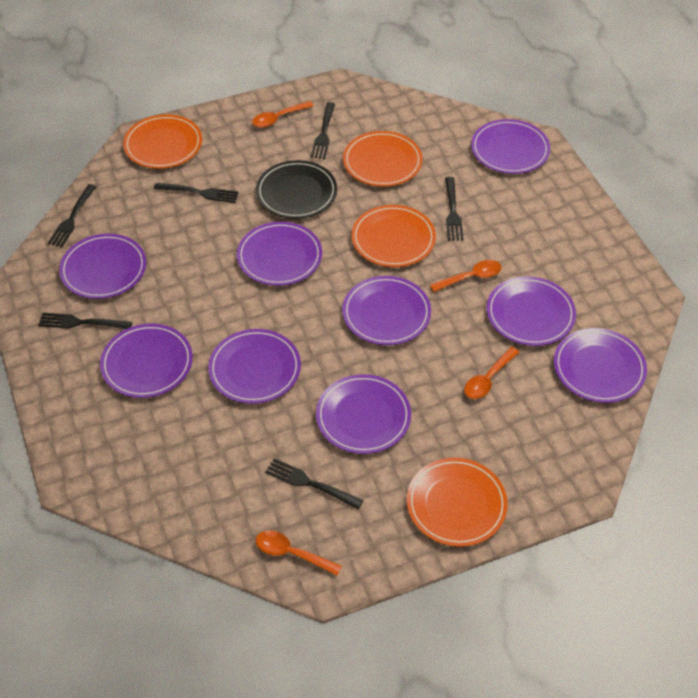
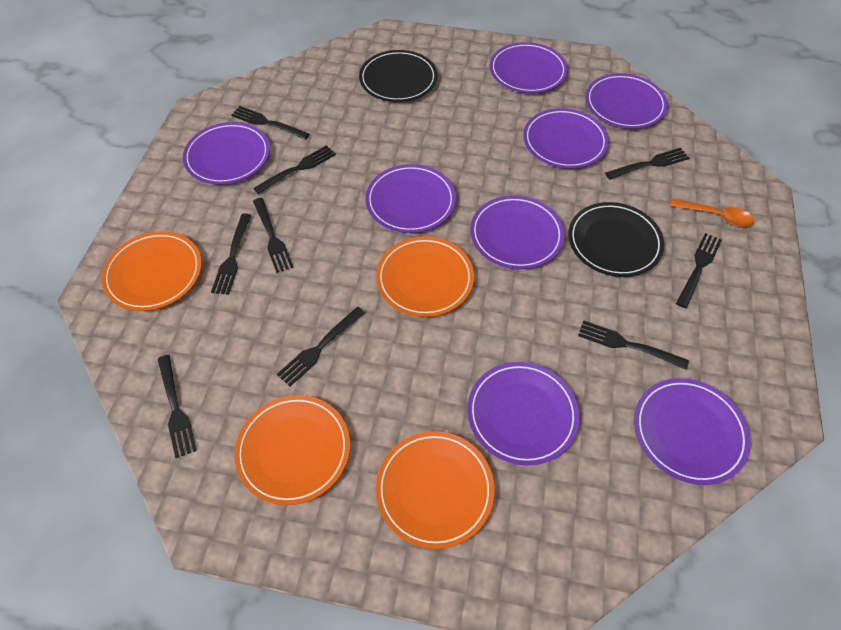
black fork: 6 -> 9
black plate: 1 -> 2
orange spoon: 4 -> 1
purple plate: 9 -> 8

